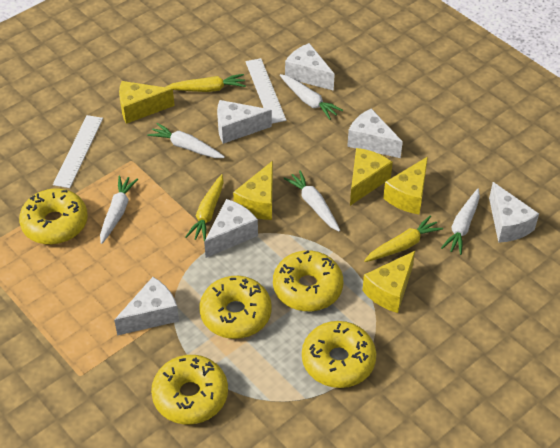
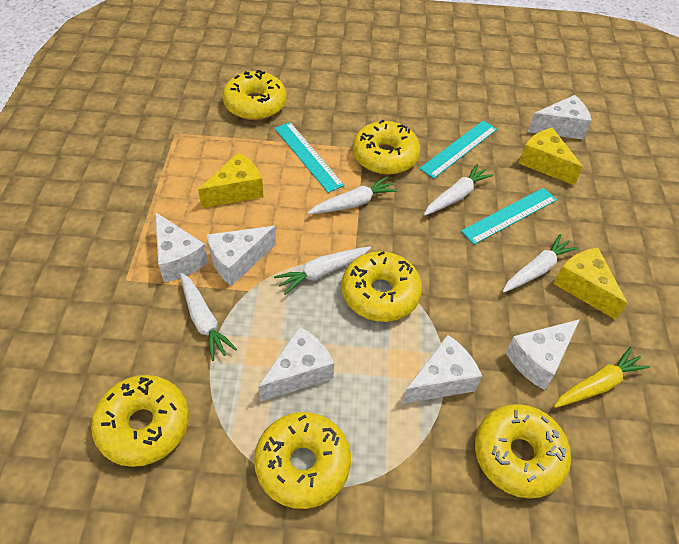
turquoise ruler: 0 -> 3
white ruler: 2 -> 0
yellow carrot: 3 -> 1
yellow cheese: 5 -> 3
yellow donut: 5 -> 6

